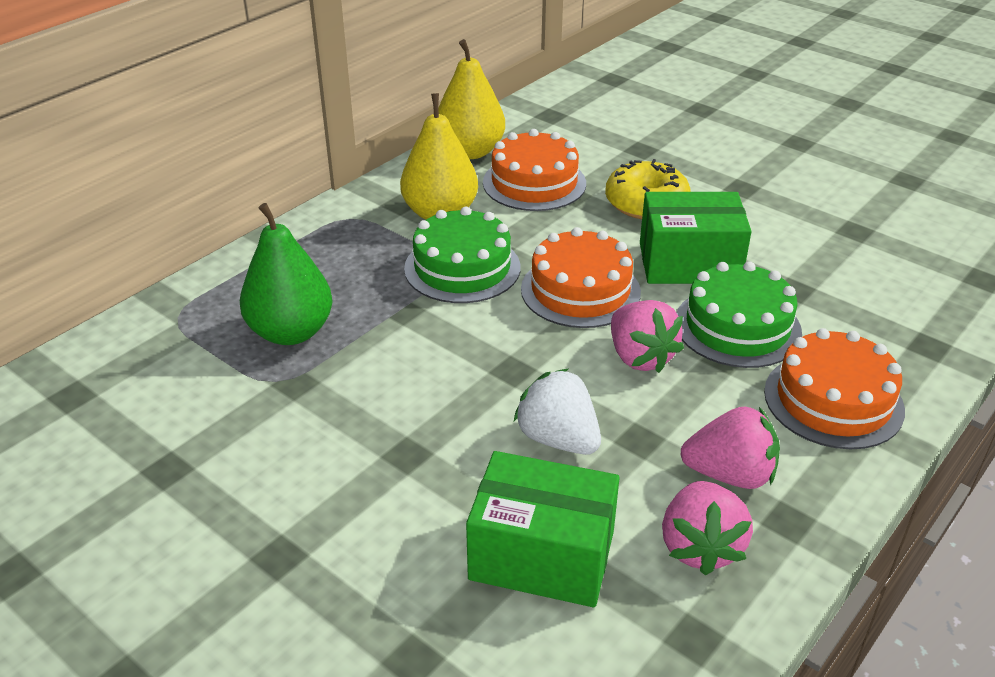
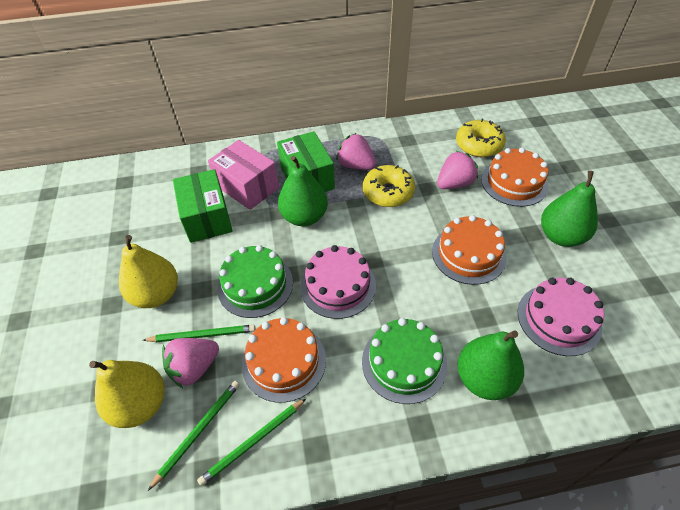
green pear: 1 -> 3
green pencil: 0 -> 3
pink box: 0 -> 1
pink cake: 0 -> 2
white strawberry: 1 -> 0
yellow donut: 1 -> 2

